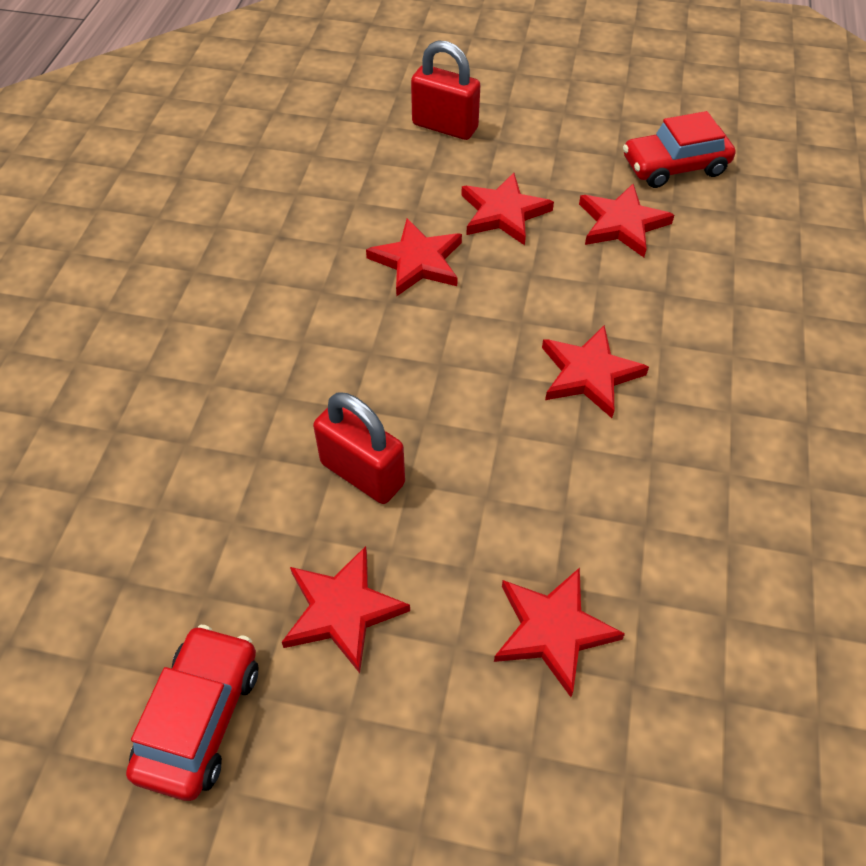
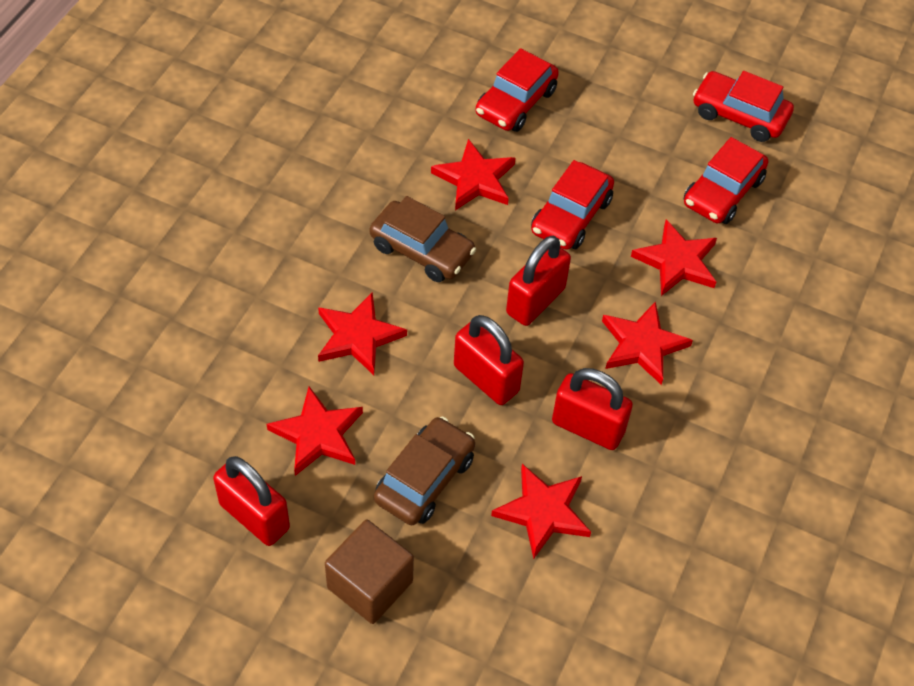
brown car: 0 -> 2
brown cube: 0 -> 1
red car: 2 -> 4
red padlock: 2 -> 4

